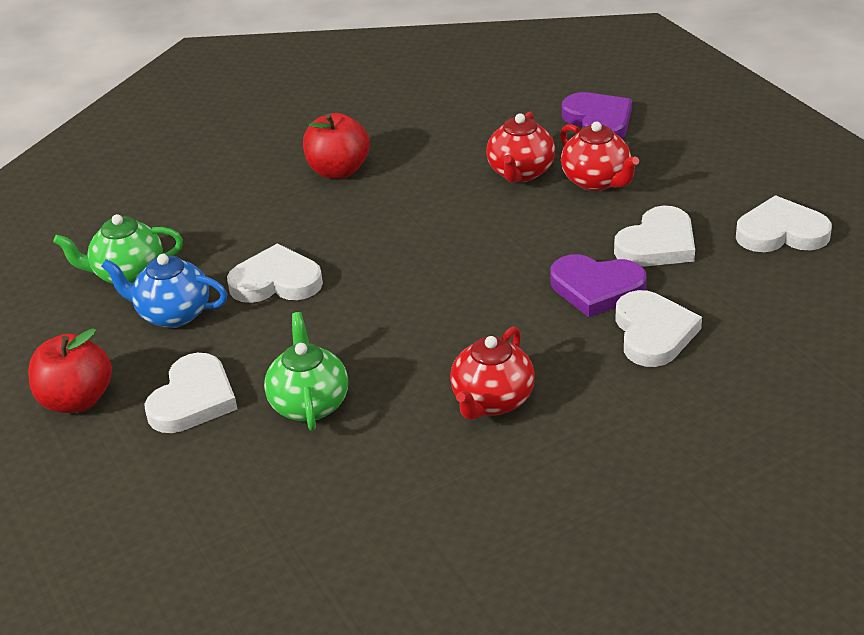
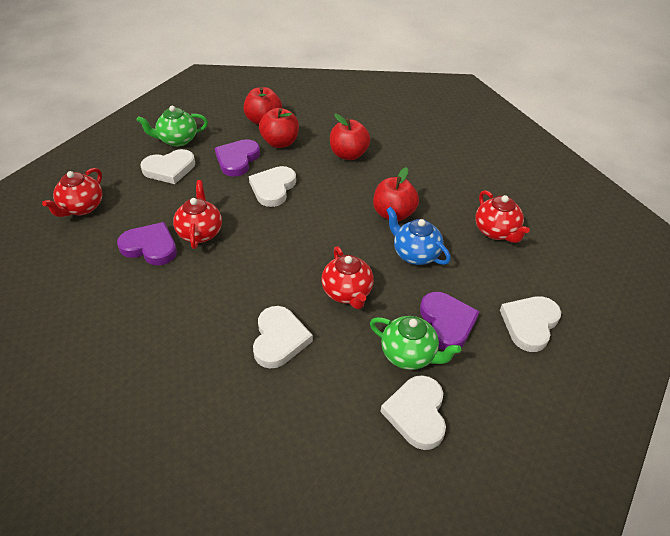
purple heart: 2 -> 3
red apple: 2 -> 4
red teapot: 3 -> 4

